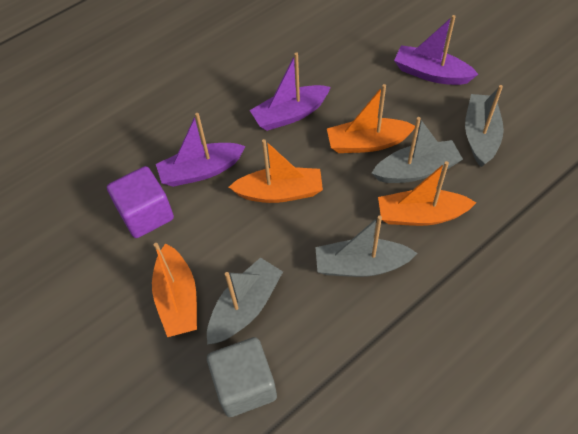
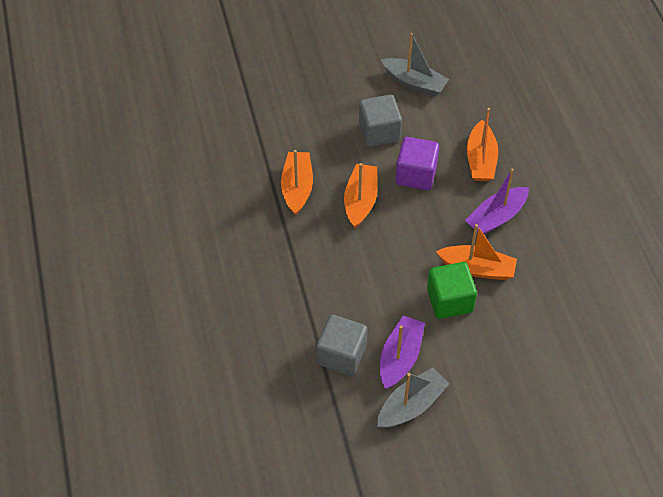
green cube: 0 -> 1
grey boat: 4 -> 2
grey cube: 1 -> 2
purple boat: 3 -> 2

